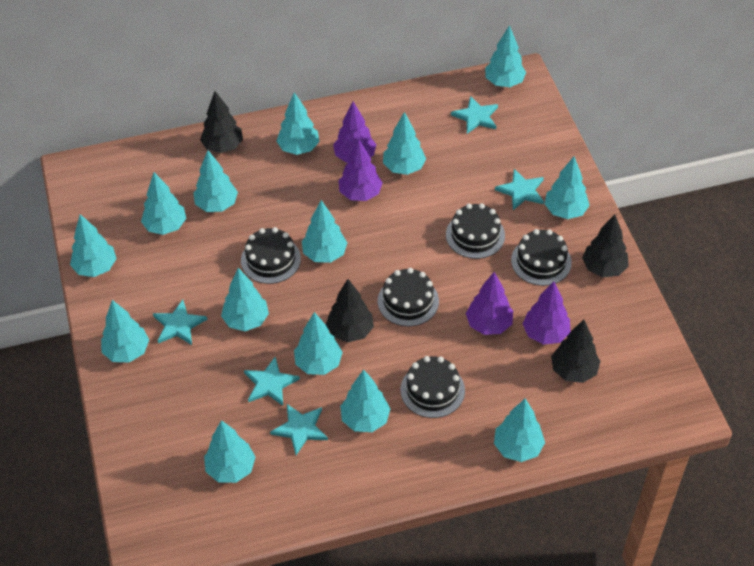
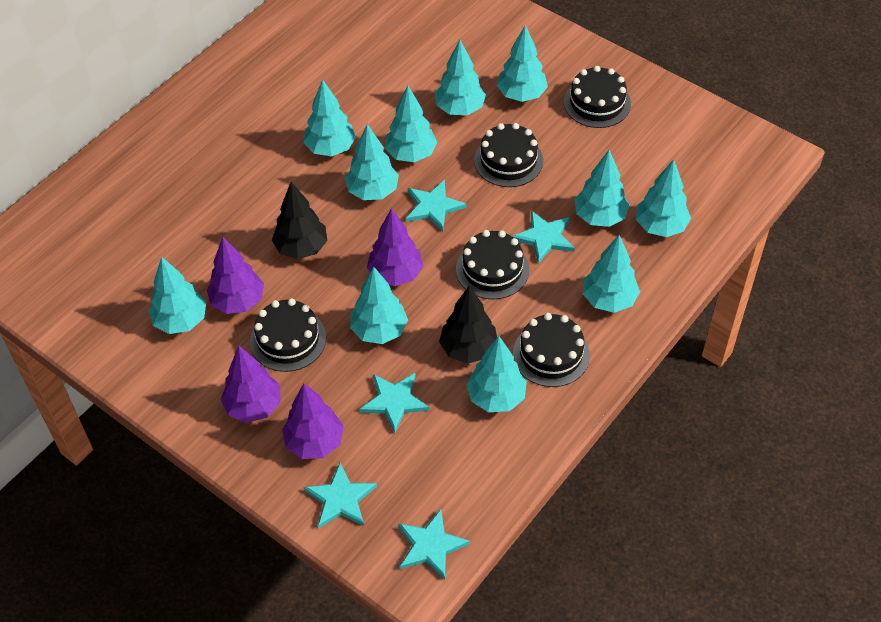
black tree: 4 -> 2
turquoise tree: 14 -> 11

